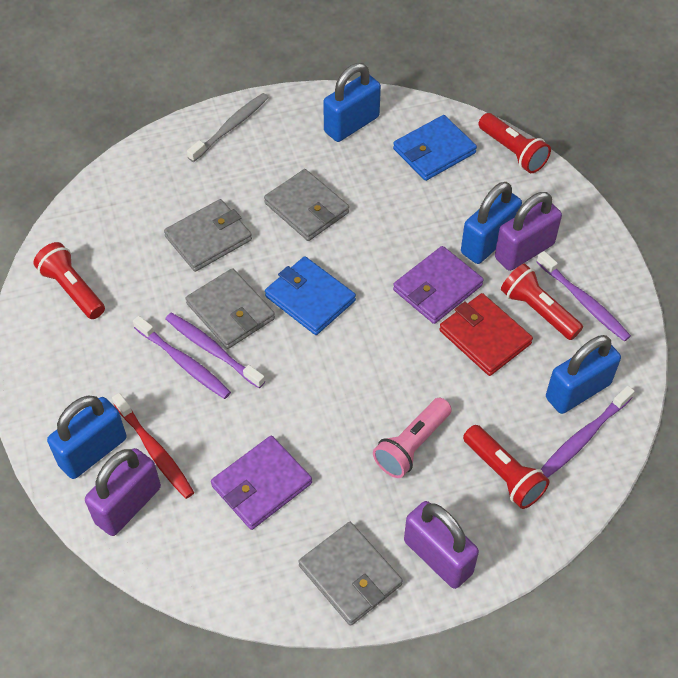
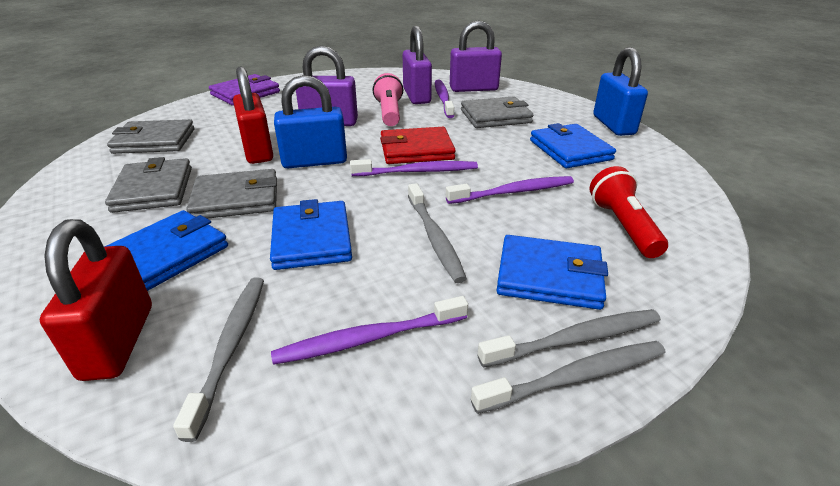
blue padlock: 4 -> 2
blue wallet: 2 -> 4
grey toothbrush: 1 -> 4
purple wallet: 2 -> 1
red flashlight: 4 -> 1
red padlock: 0 -> 2
red toothbrush: 1 -> 0

